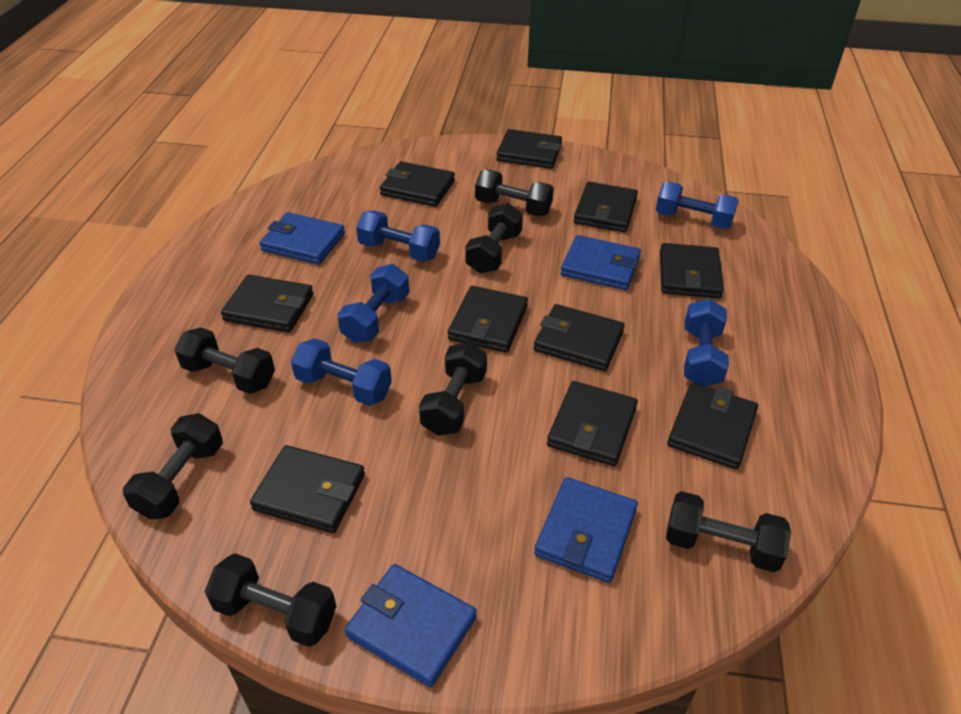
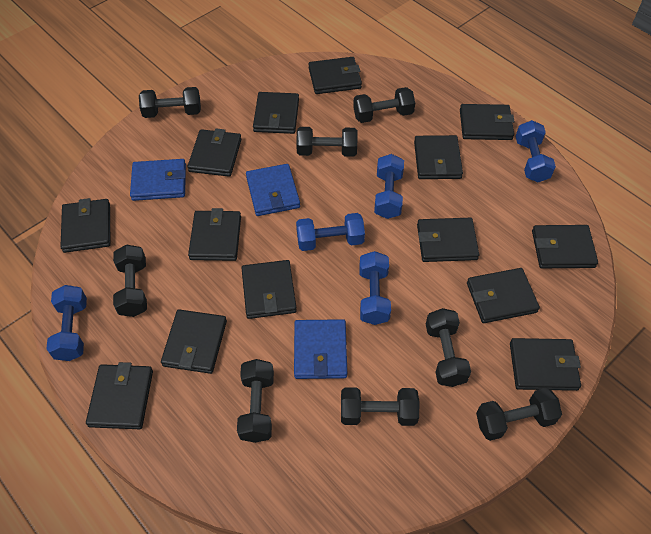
black dumbbell: 7 -> 8
black wallet: 10 -> 14
blue wallet: 4 -> 3

